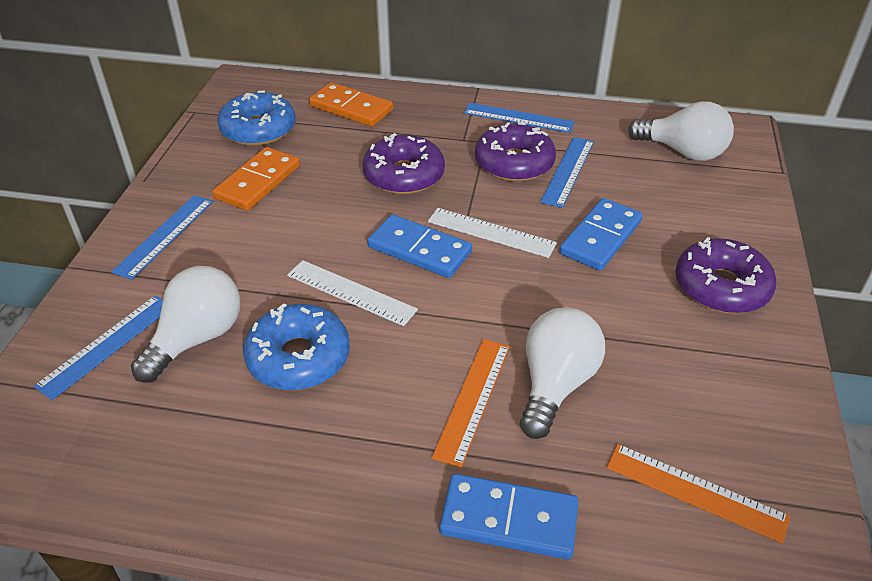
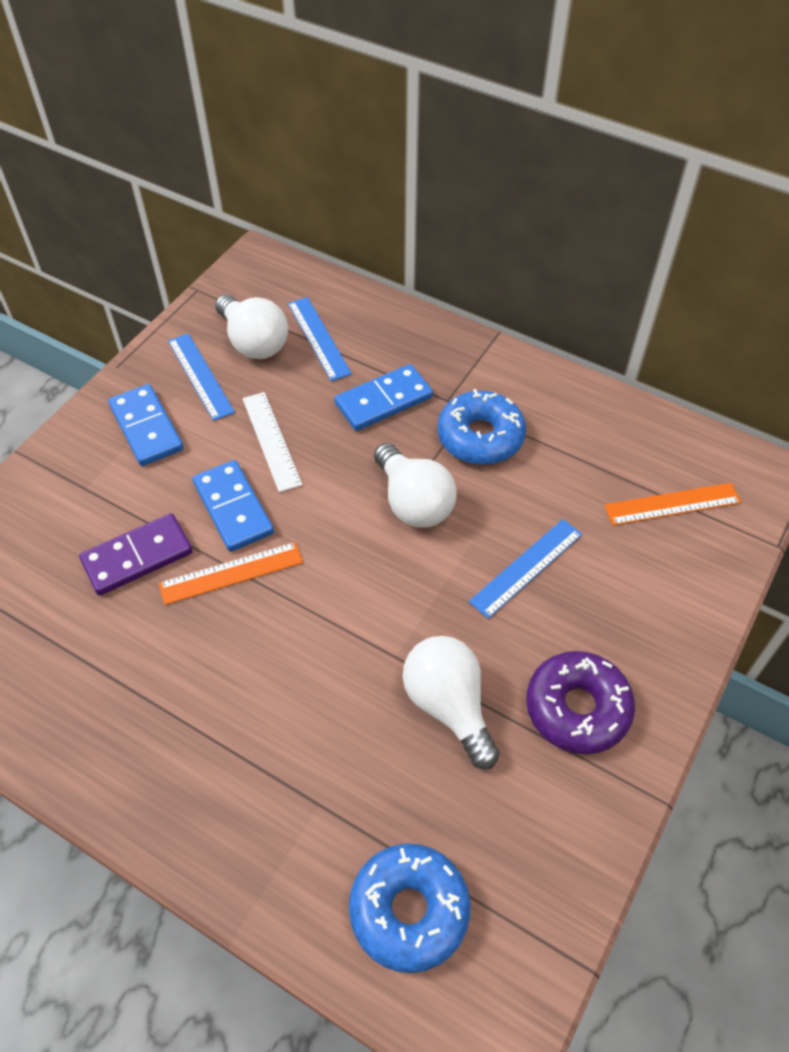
blue ruler: 4 -> 3
orange domino: 2 -> 0
purple domino: 0 -> 1
purple donut: 3 -> 1
white ruler: 2 -> 1

